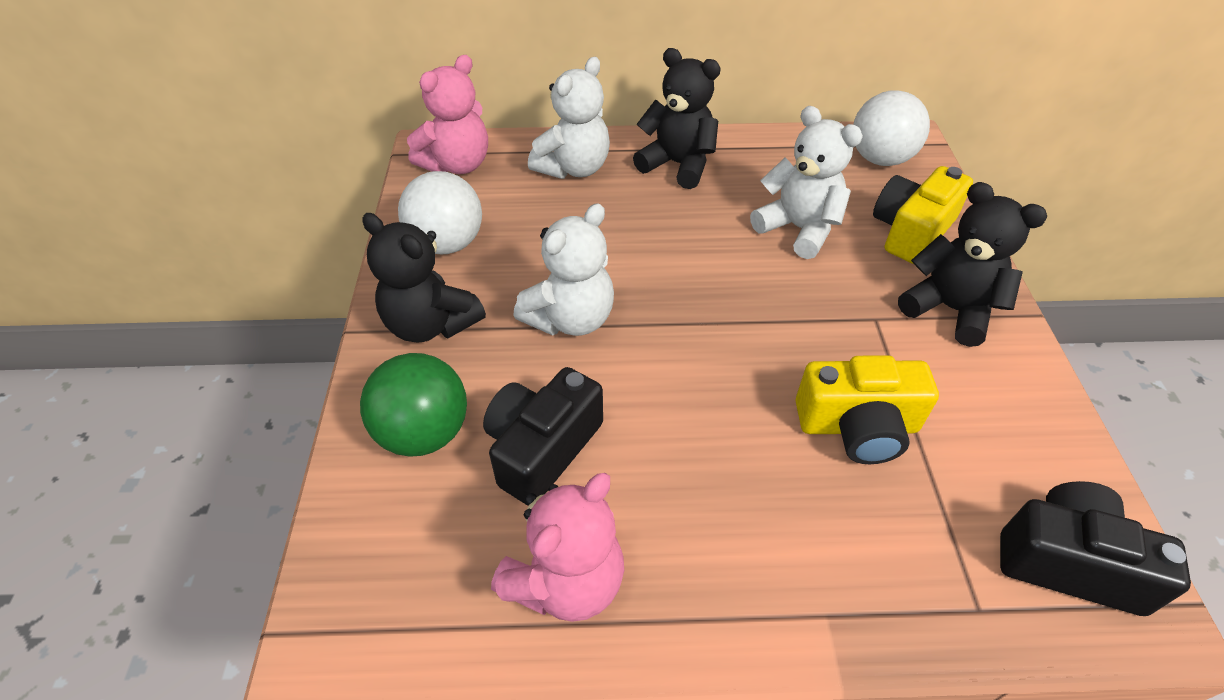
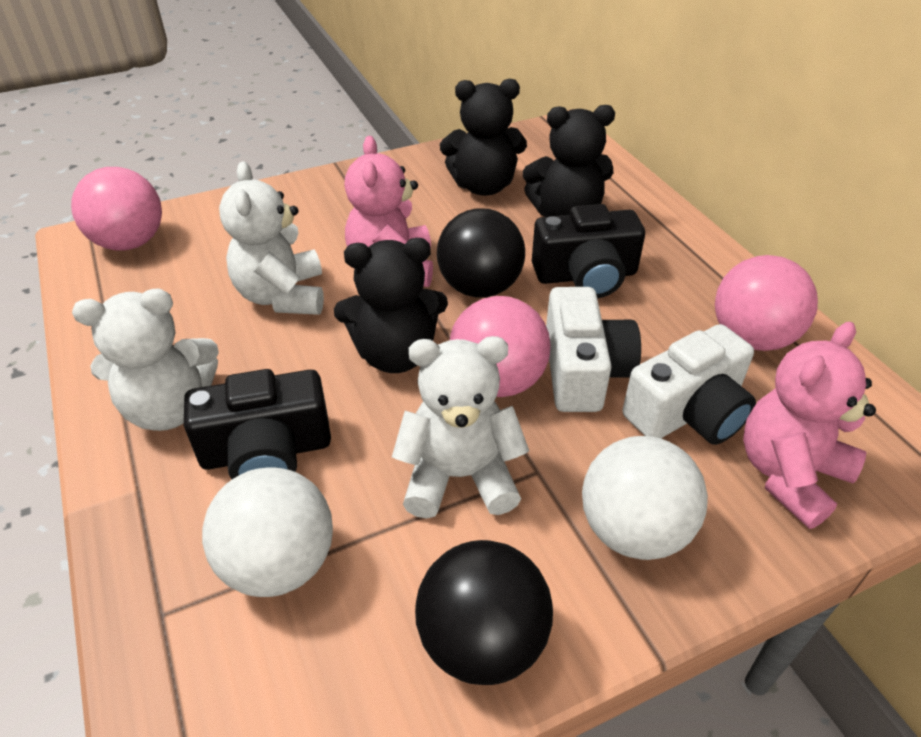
black ball: 0 -> 2
green ball: 1 -> 0
pink ball: 0 -> 3
white camera: 0 -> 2
yellow camera: 2 -> 0

